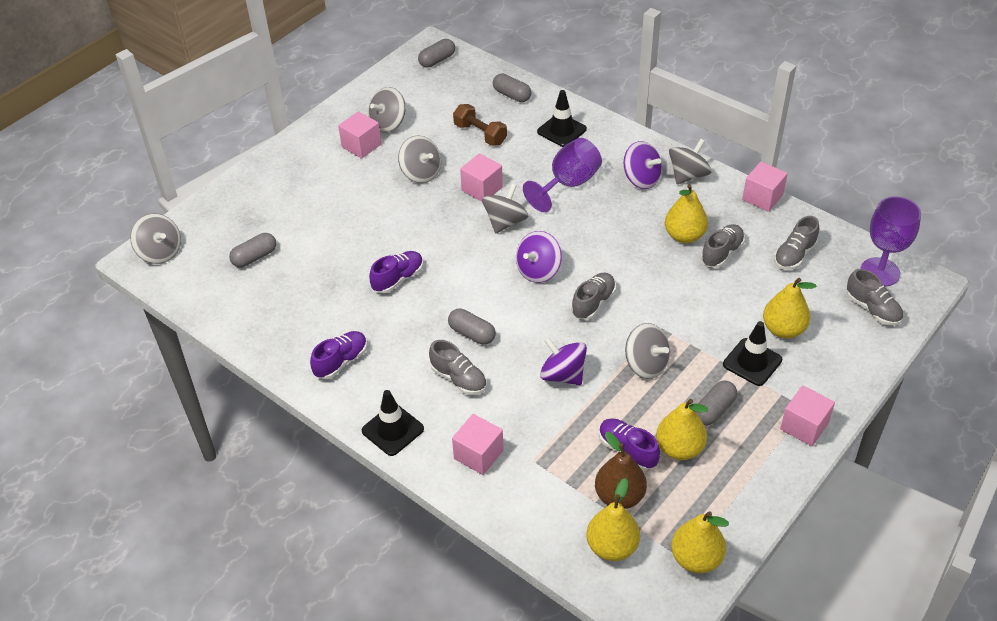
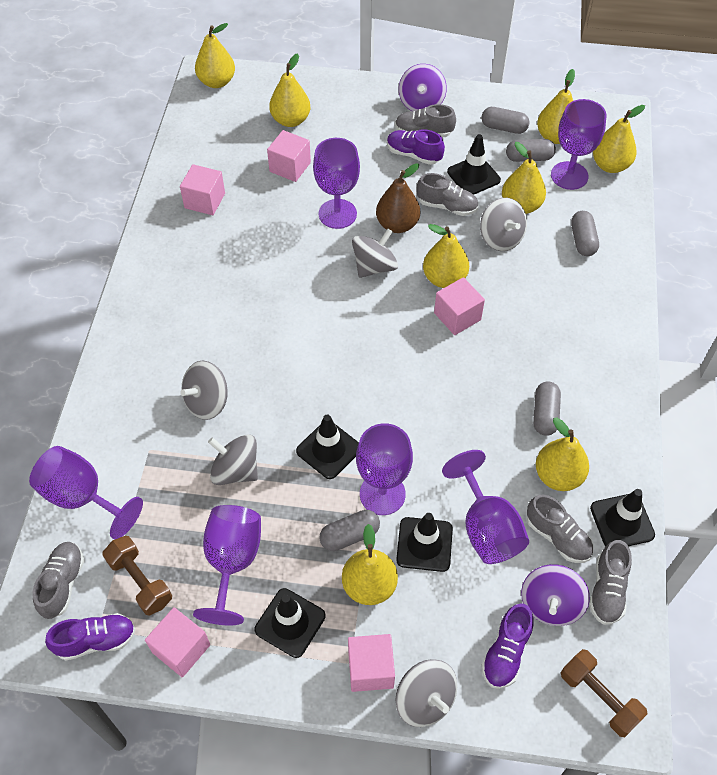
black traffic cone: 3 -> 5
brown dumbbell: 1 -> 2
grey spinning top: 6 -> 5
purple goblet: 2 -> 6
purple spinning top: 3 -> 2
yellow pear: 5 -> 8

